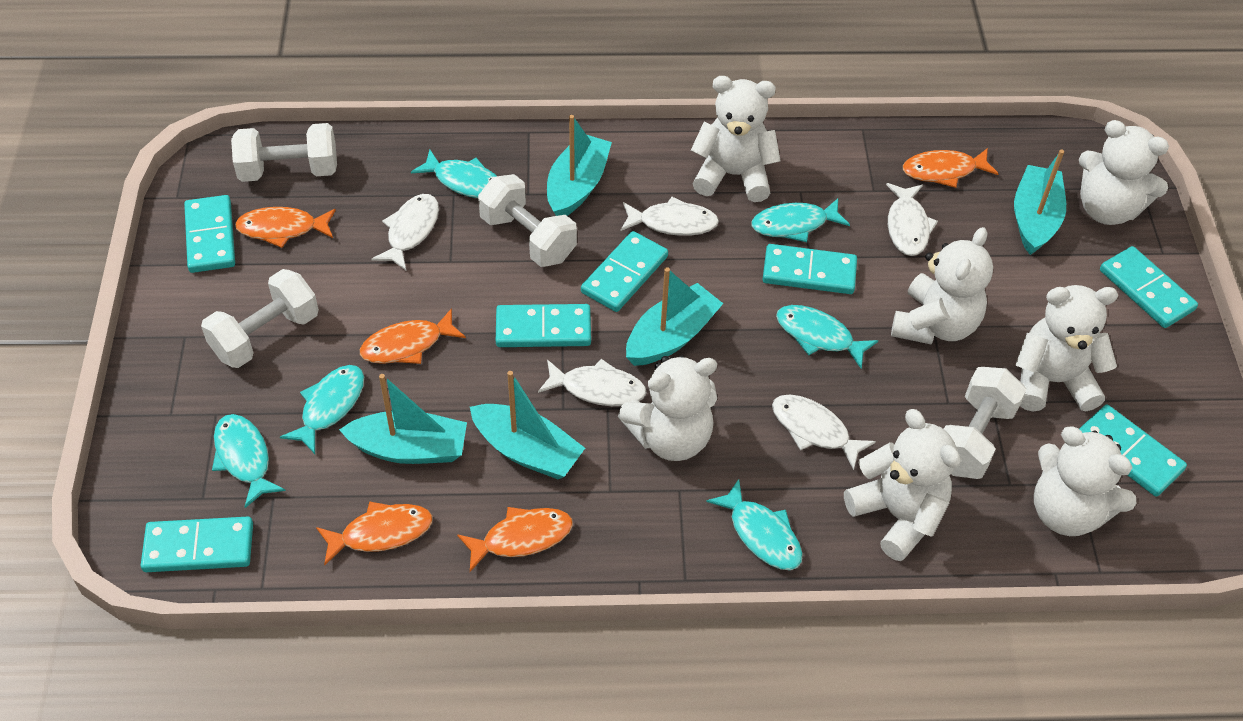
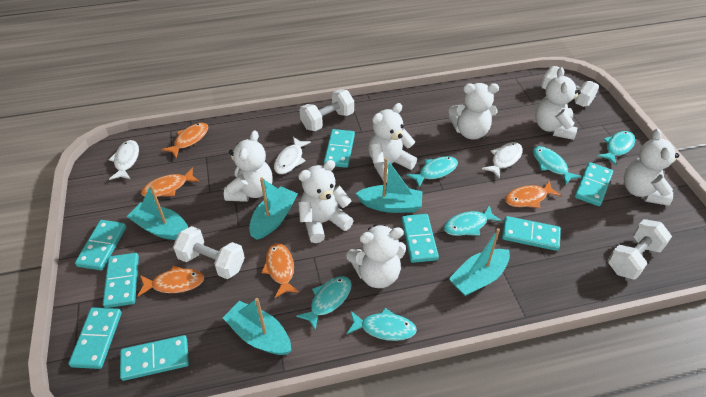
turquoise domino: 7 -> 8
white fish: 5 -> 3

